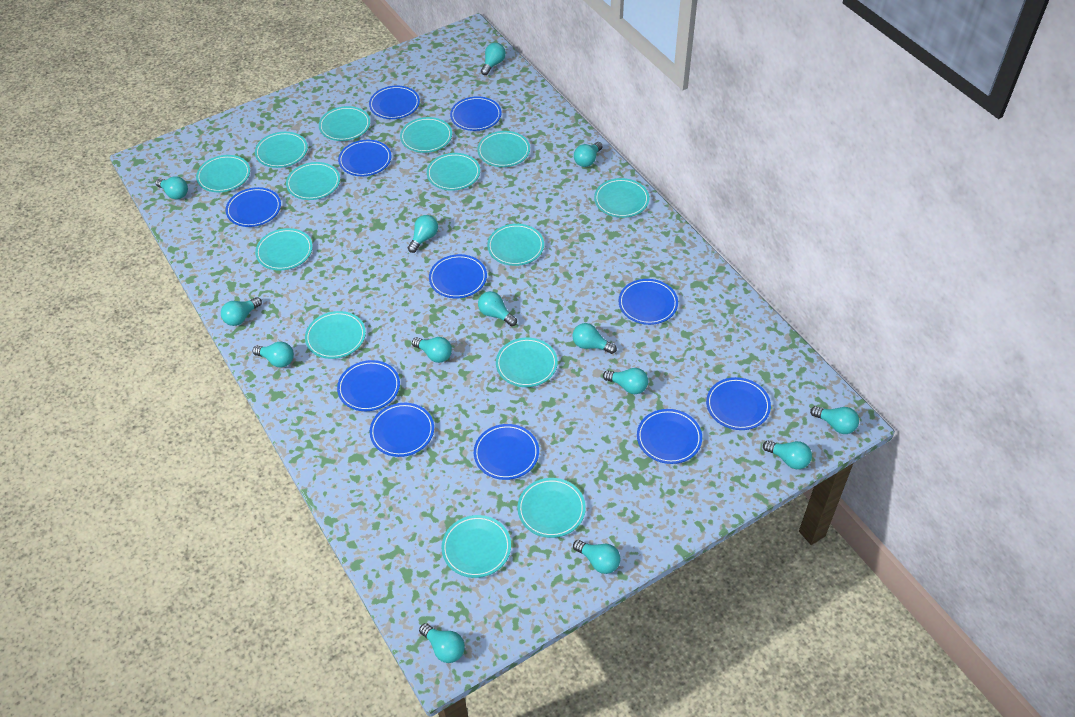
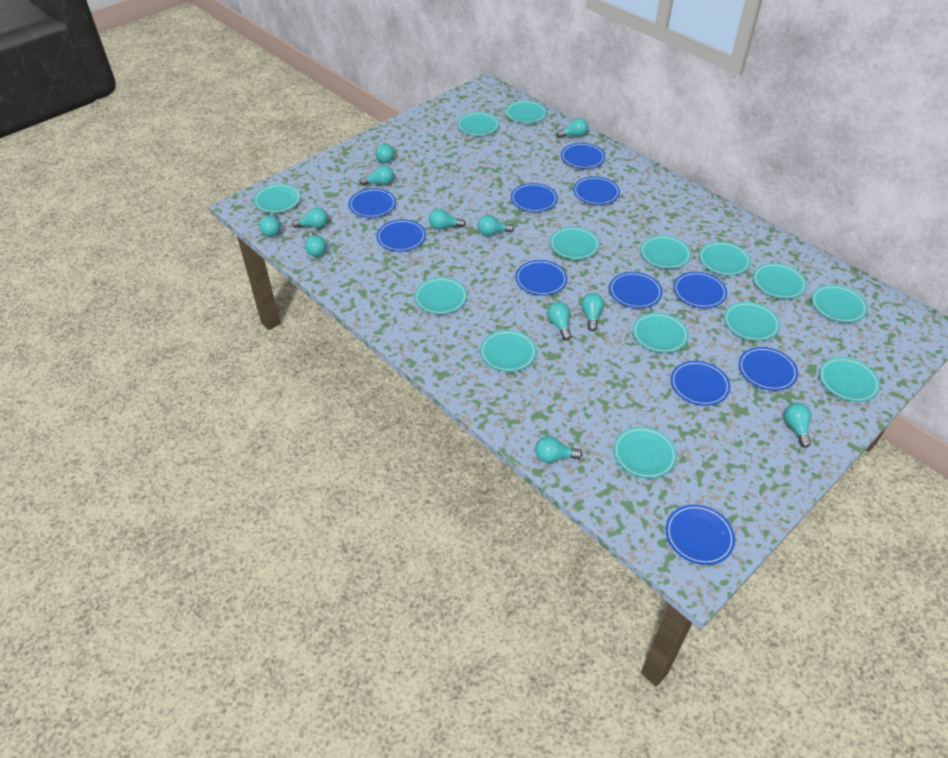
turquoise light bulb: 14 -> 12

